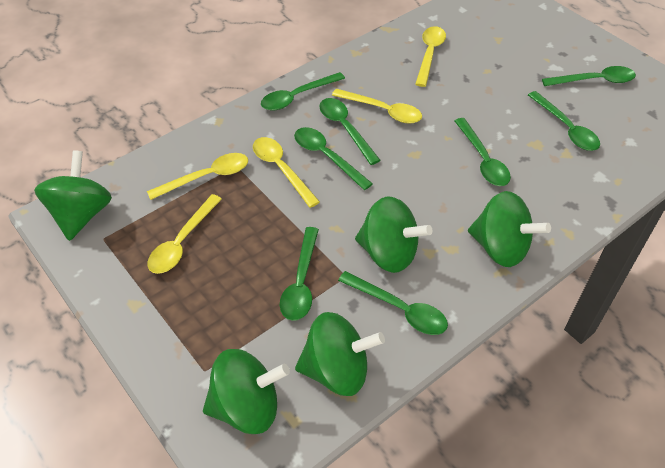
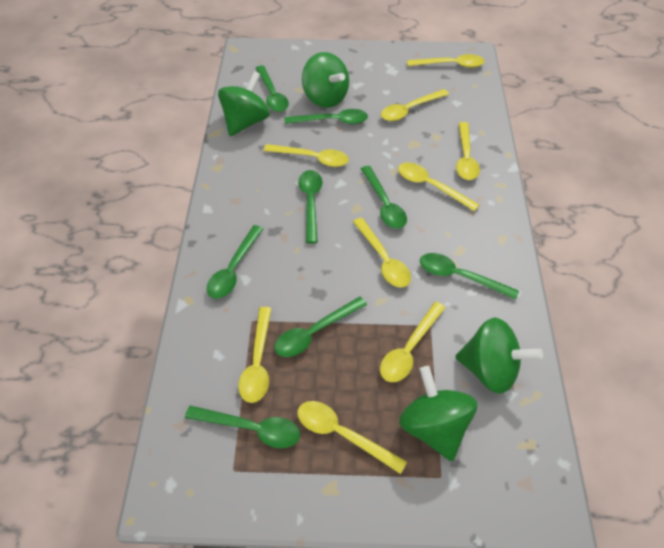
green spinning top: 5 -> 4
yellow spoon: 5 -> 9

